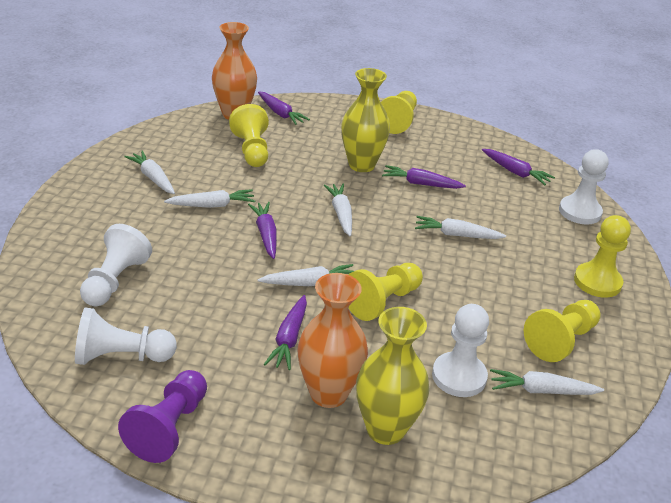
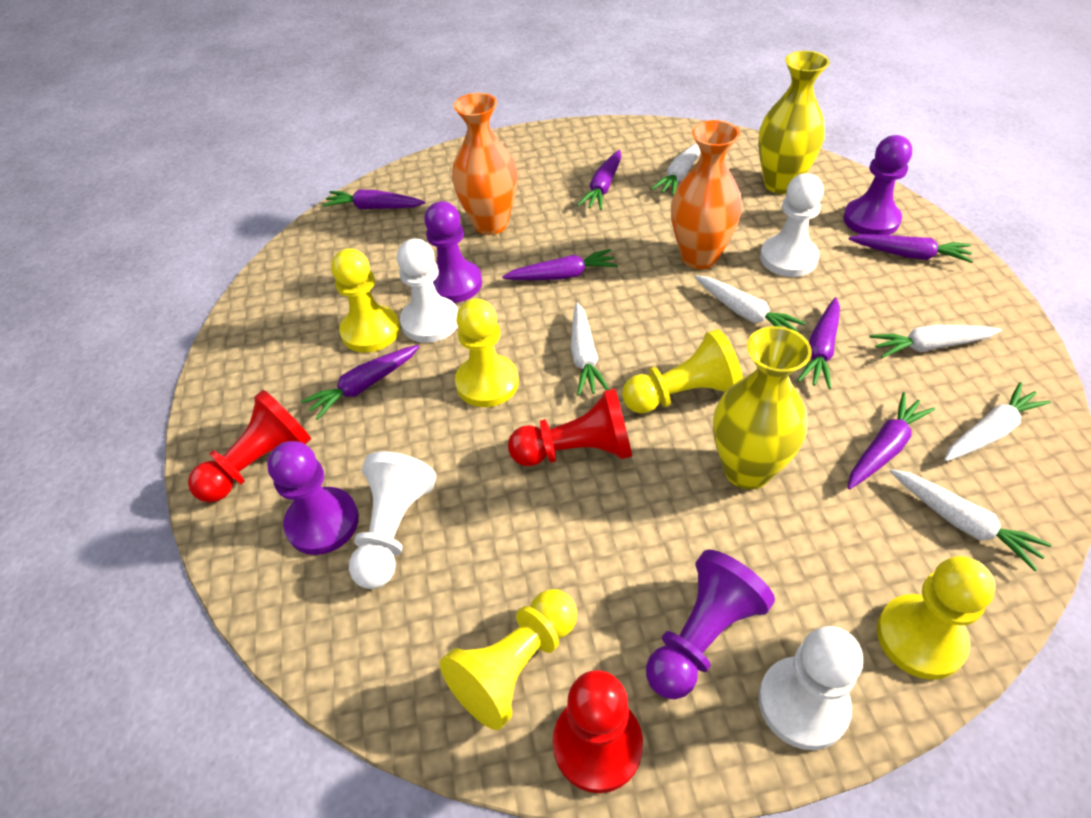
purple carrot: 5 -> 7
purple pawn: 1 -> 4
red pawn: 0 -> 3

